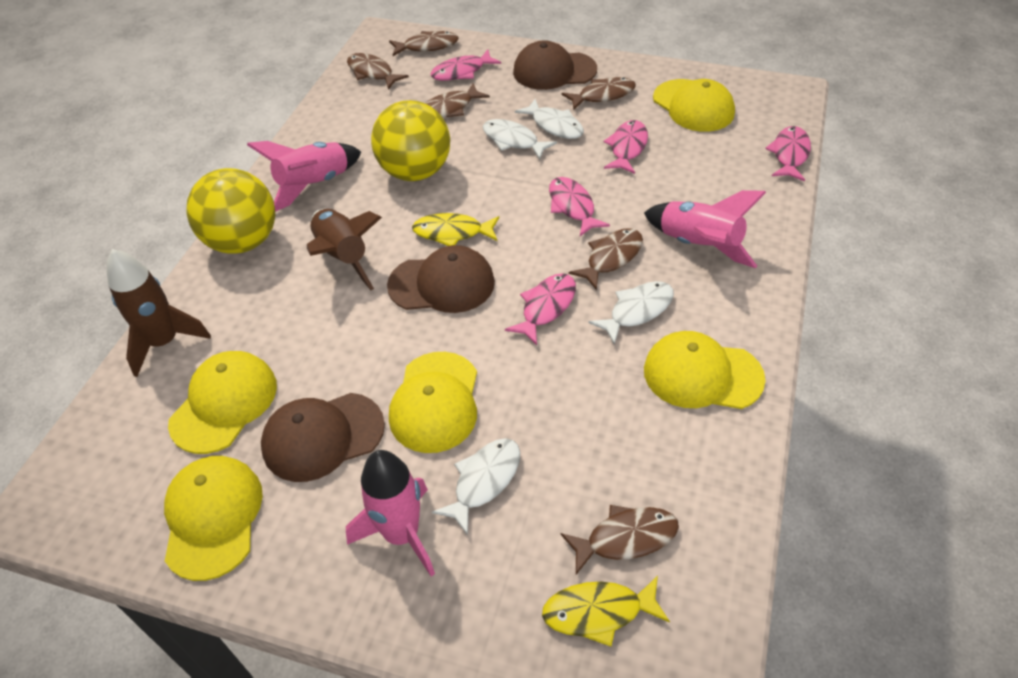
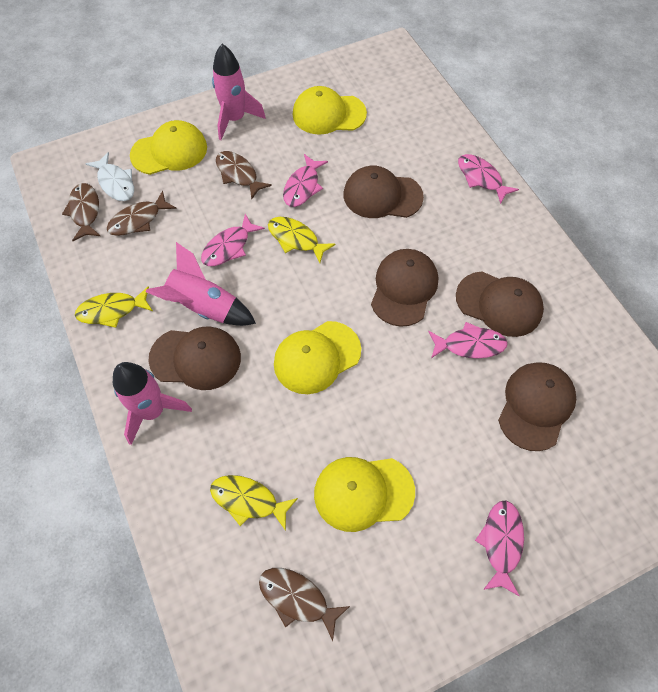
brown cap: 3 -> 5
brown fish: 6 -> 4
brown rocket: 2 -> 0
white fish: 4 -> 1
yellow ball: 2 -> 0
yellow cap: 5 -> 4
yellow fish: 2 -> 3

